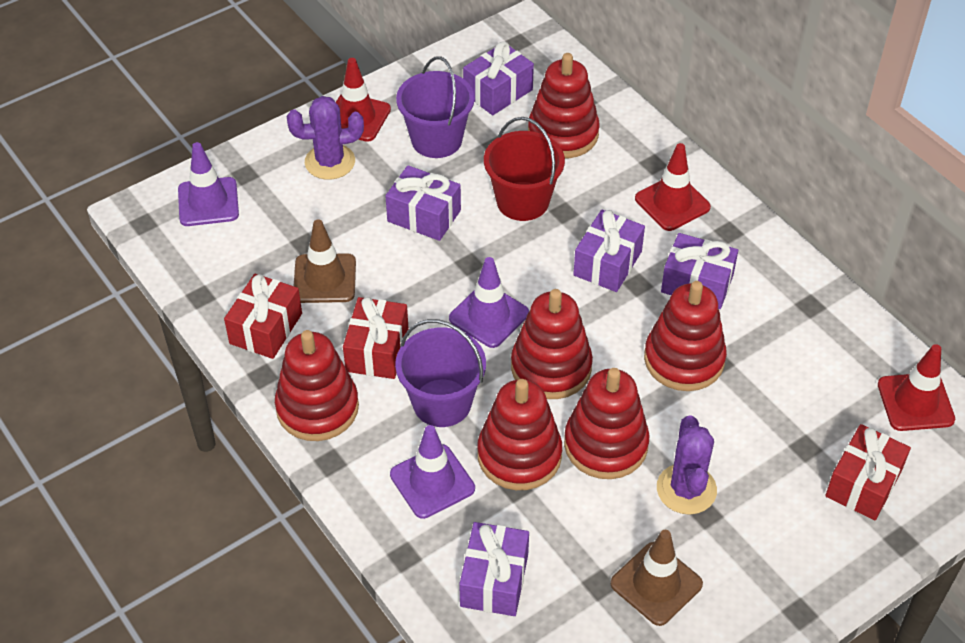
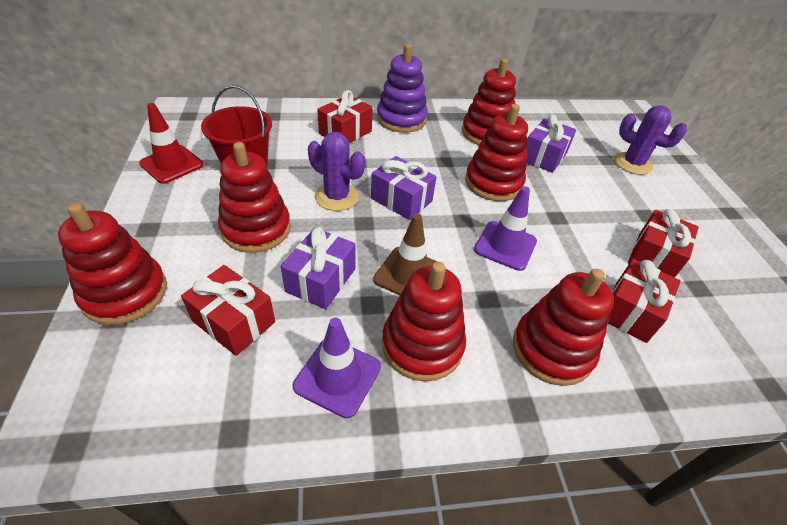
brown traffic cone: 2 -> 1
purple bucket: 2 -> 0
purple gift: 5 -> 3
purple stacking toy: 0 -> 1
purple traffic cone: 3 -> 2
red gift: 3 -> 4
red traffic cone: 3 -> 1

